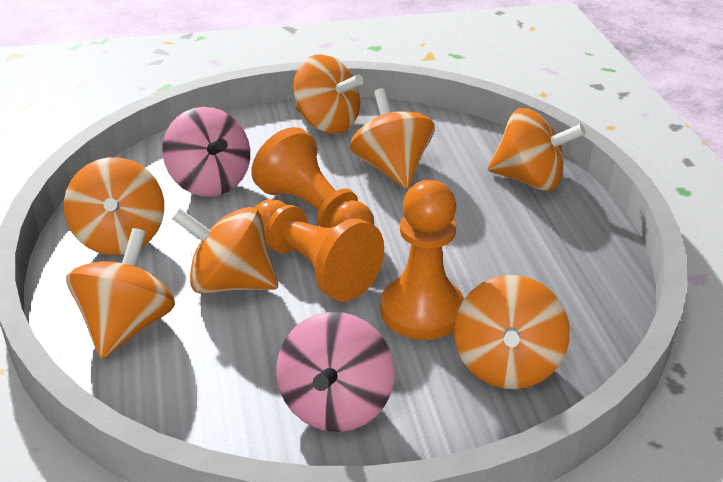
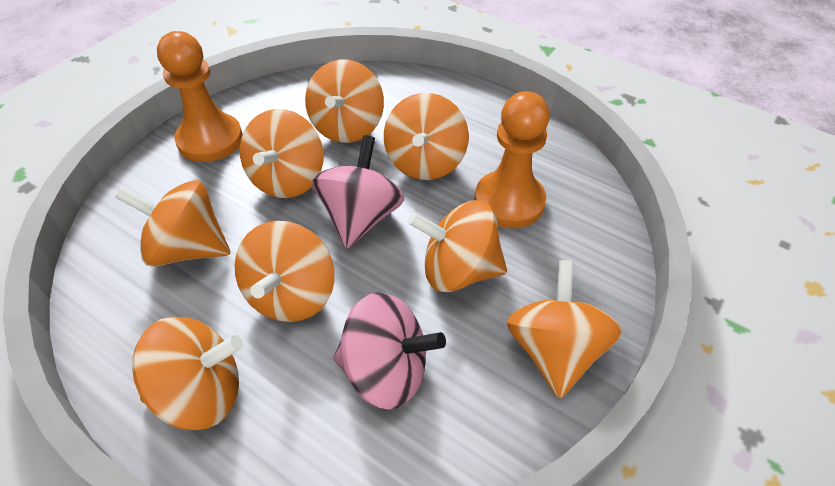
orange pawn: 3 -> 2
orange spinning top: 7 -> 8

